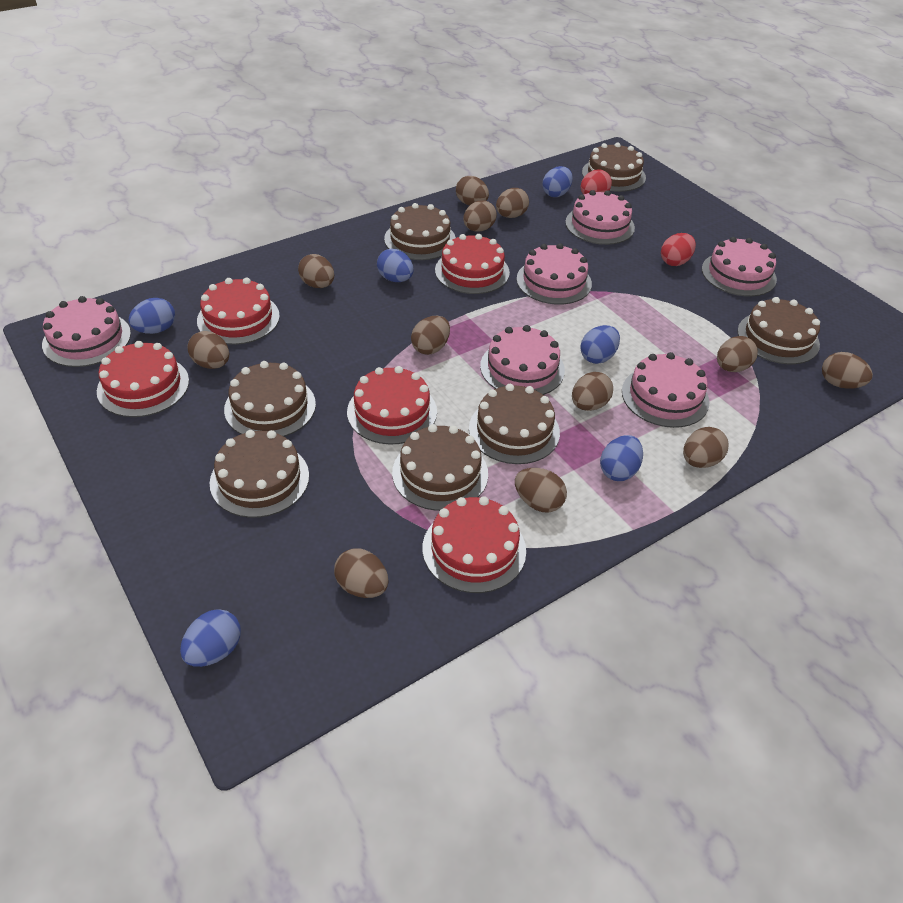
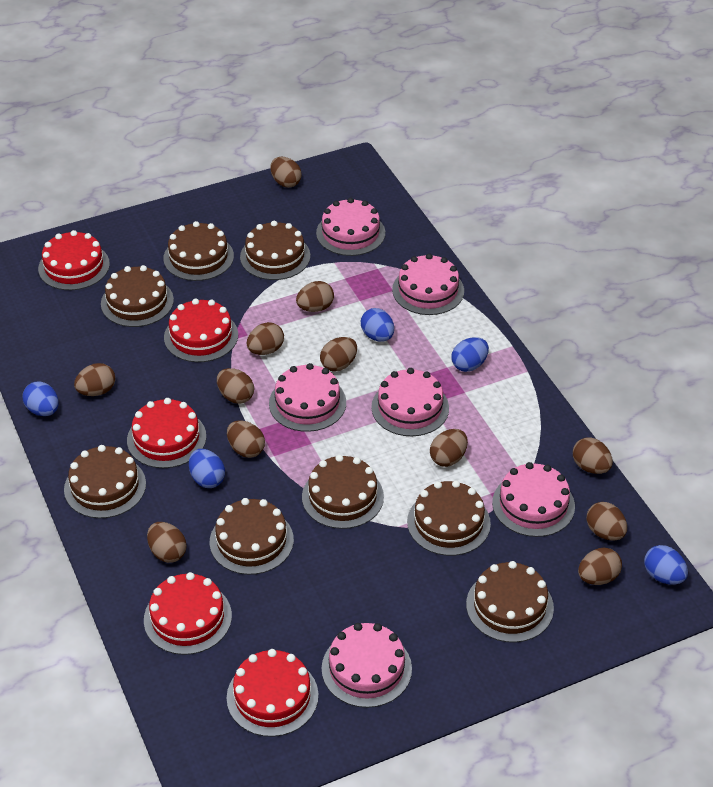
blue egg: 6 -> 5
brown cake: 7 -> 8
red egg: 2 -> 0

